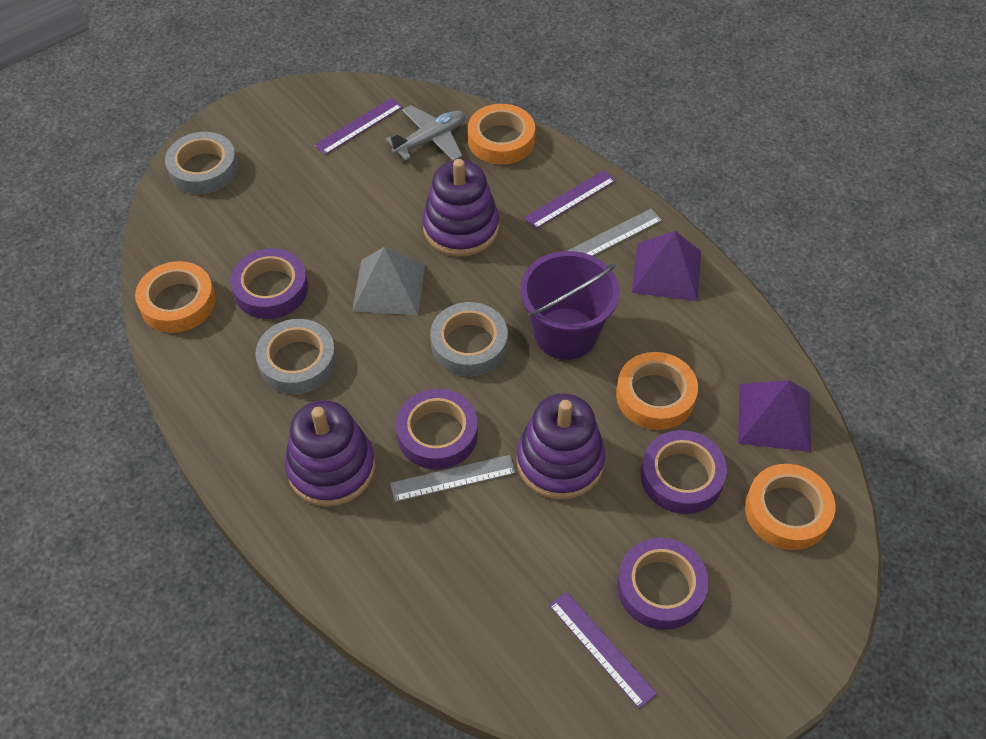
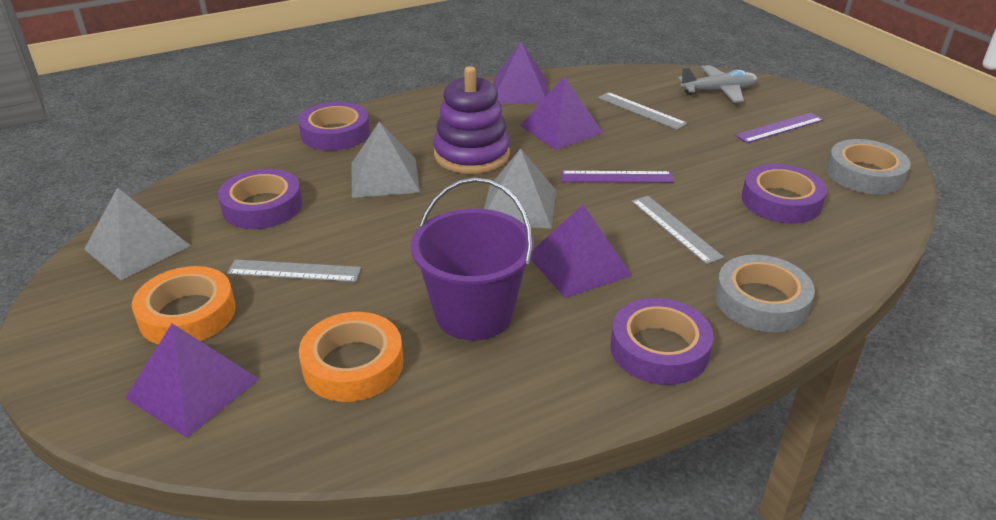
grey pyramid: 1 -> 3
grey ruler: 2 -> 3
grey tape: 3 -> 2
orange tape: 4 -> 2
purple pyramid: 2 -> 4
purple ruler: 3 -> 2
purple stacking toy: 3 -> 1

